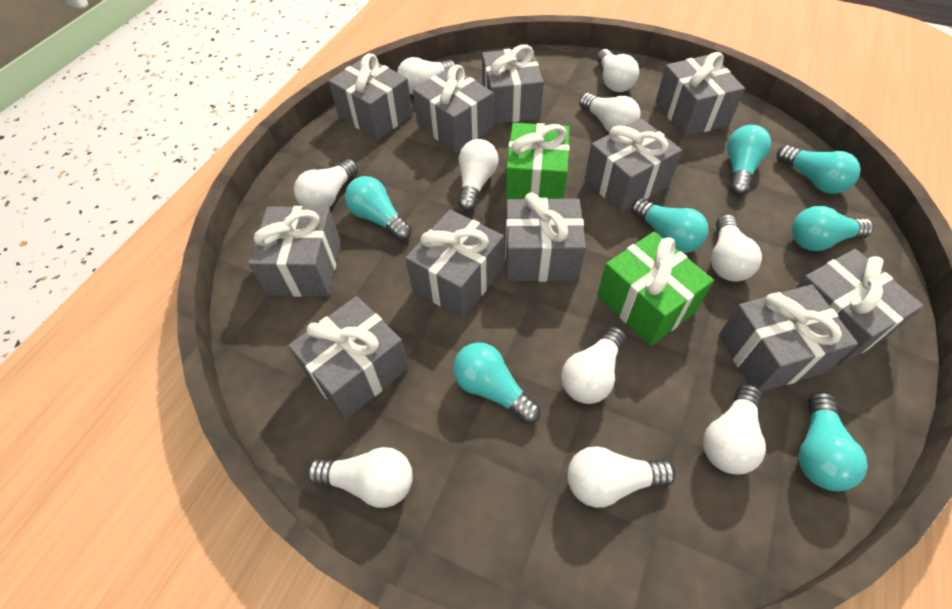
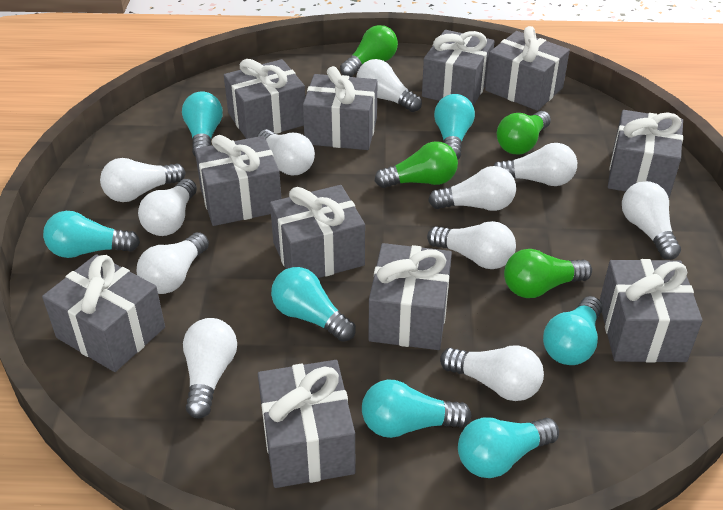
green gift: 2 -> 0
green light bulb: 0 -> 4
white light bulb: 10 -> 11

